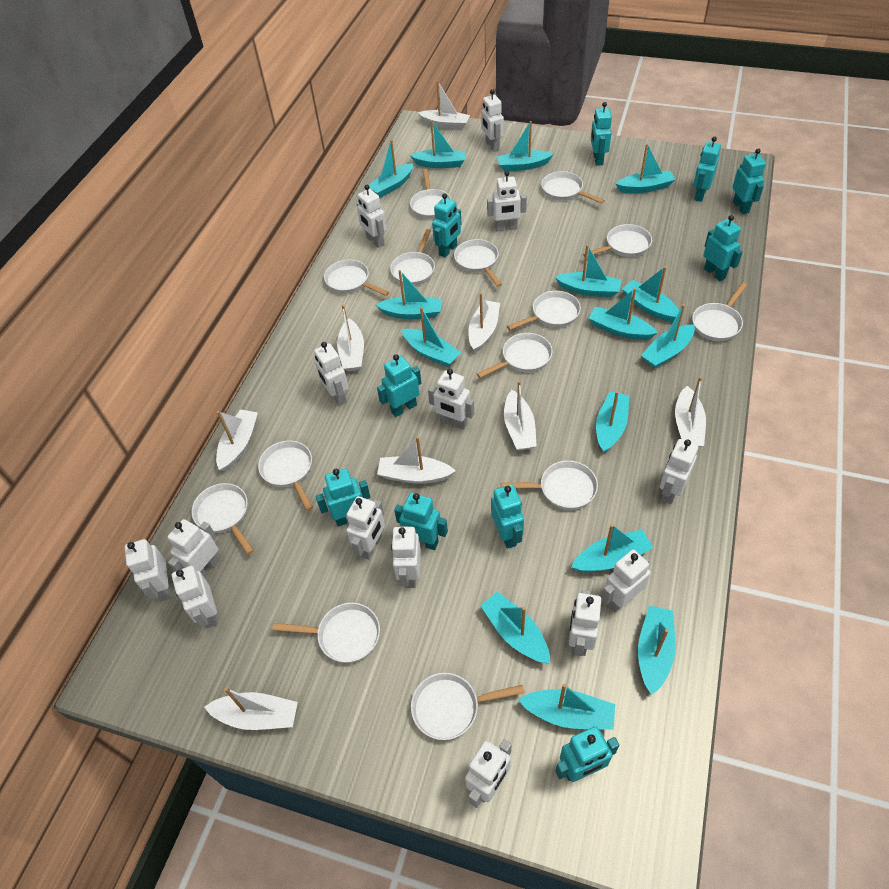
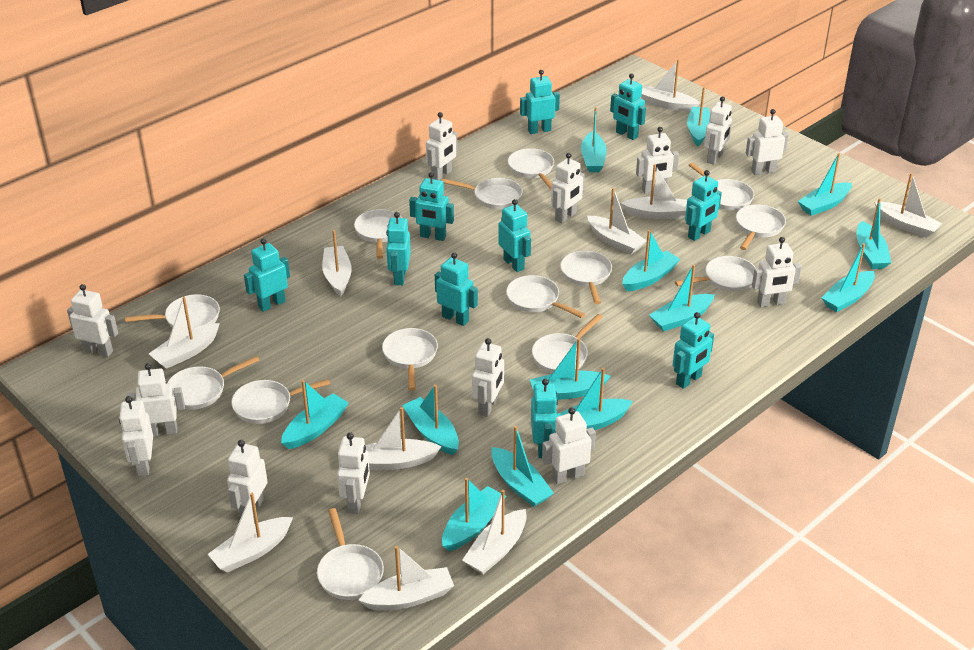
turquoise boat: 15 -> 13
white boat: 8 -> 10
white robot: 14 -> 13

